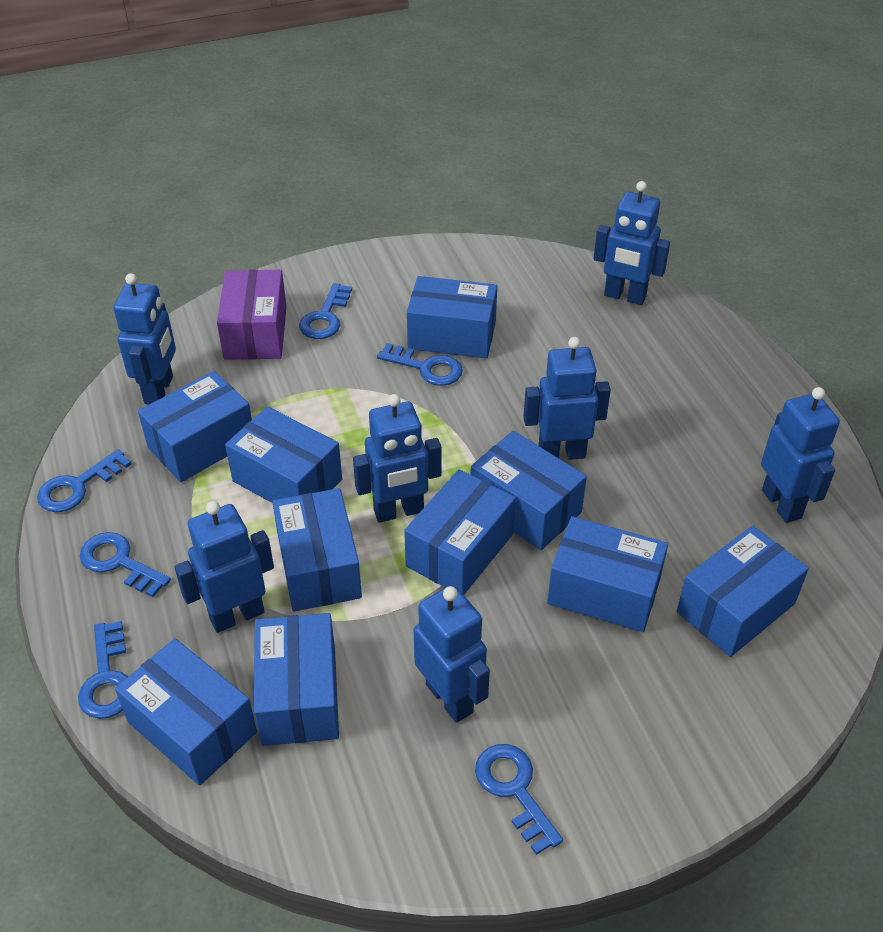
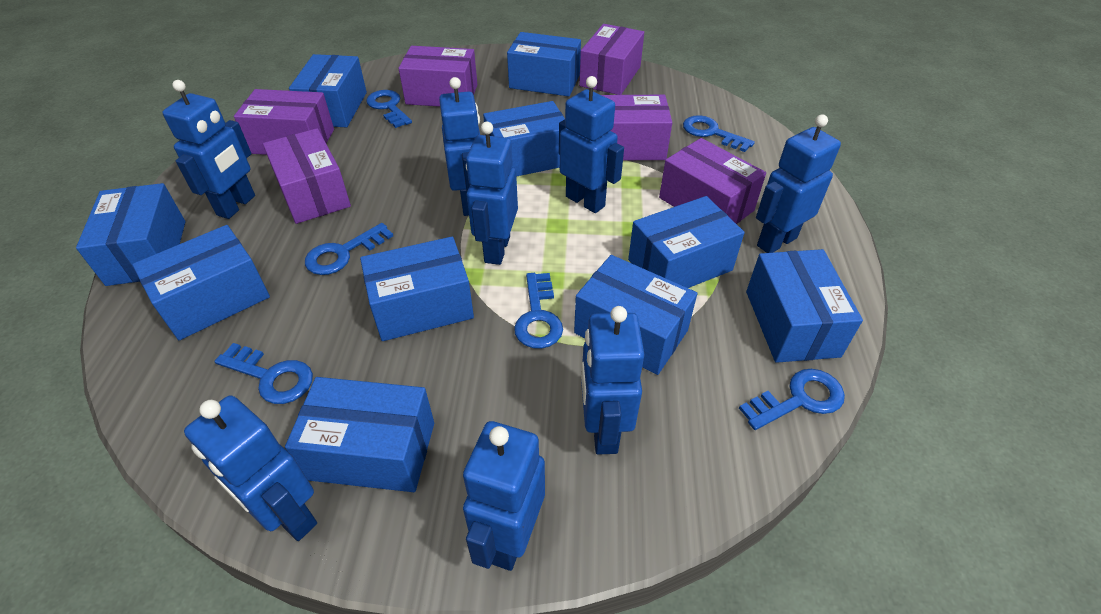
blue robot: 7 -> 8
purple box: 1 -> 6

